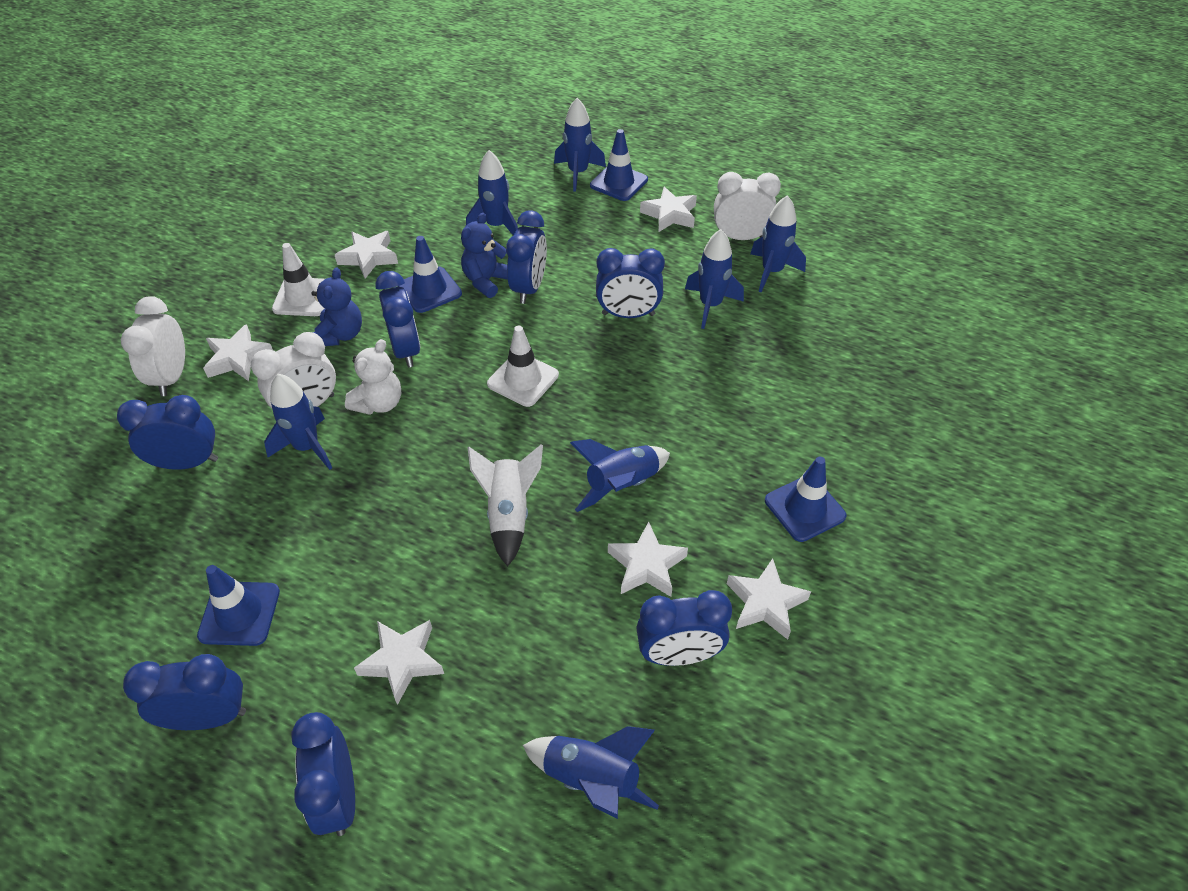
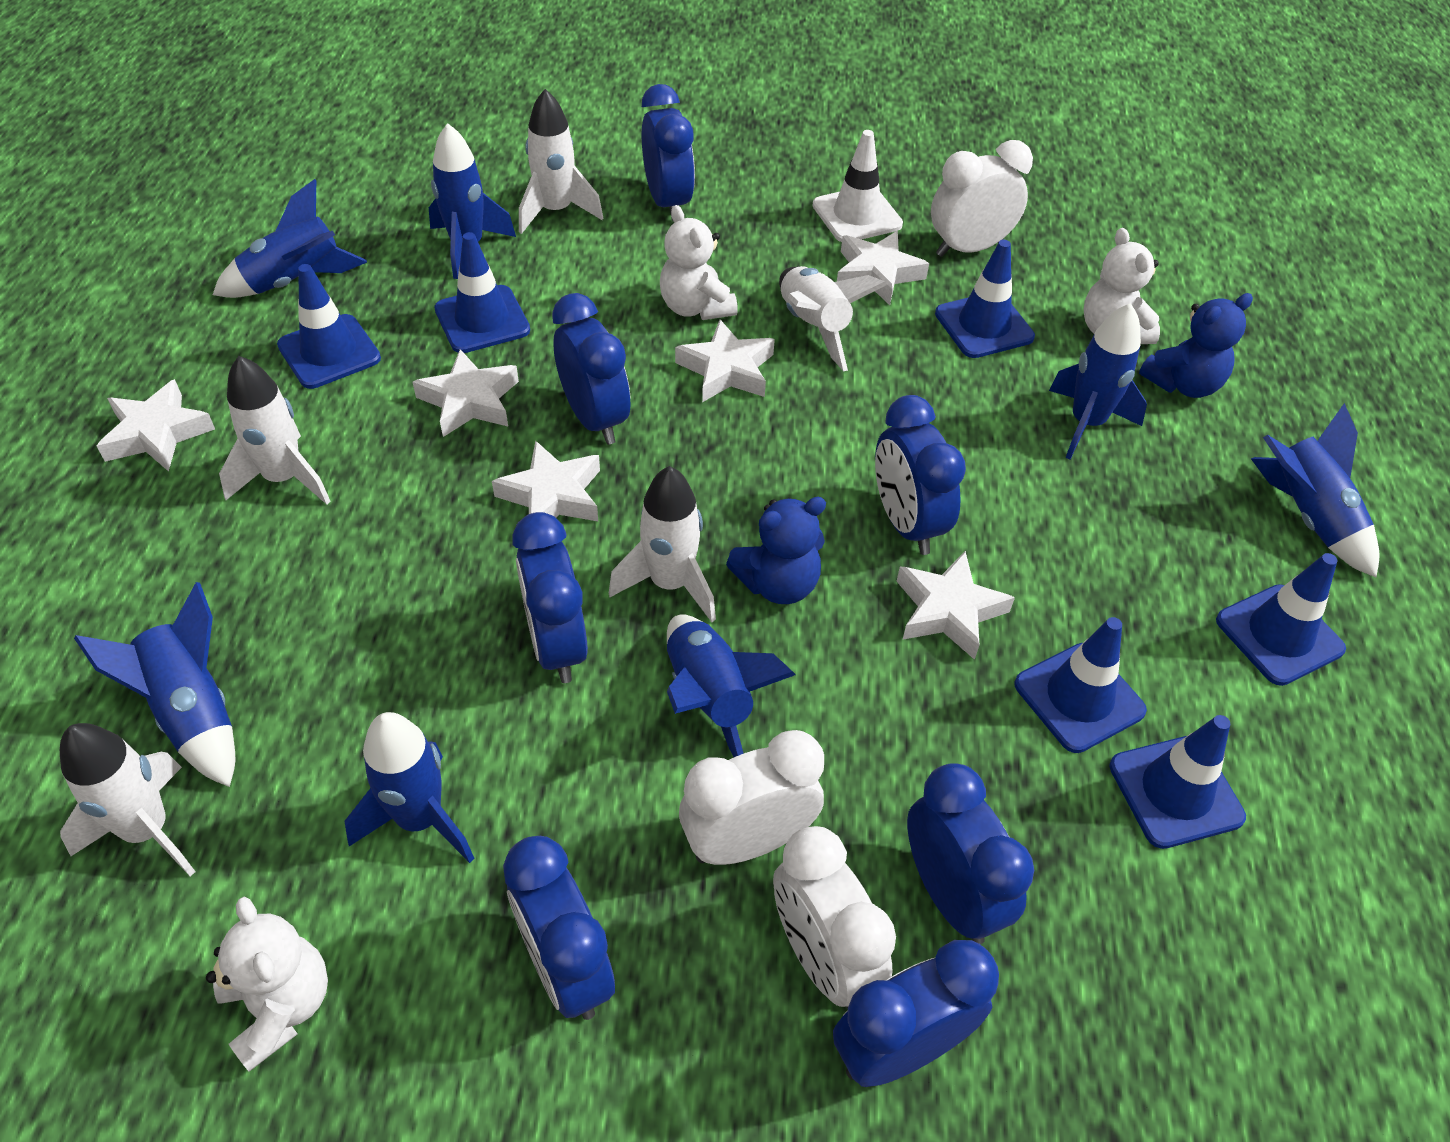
blue traffic cone: 4 -> 6
white rocket: 1 -> 5
white teddy bear: 1 -> 3
white traffic cone: 2 -> 1

